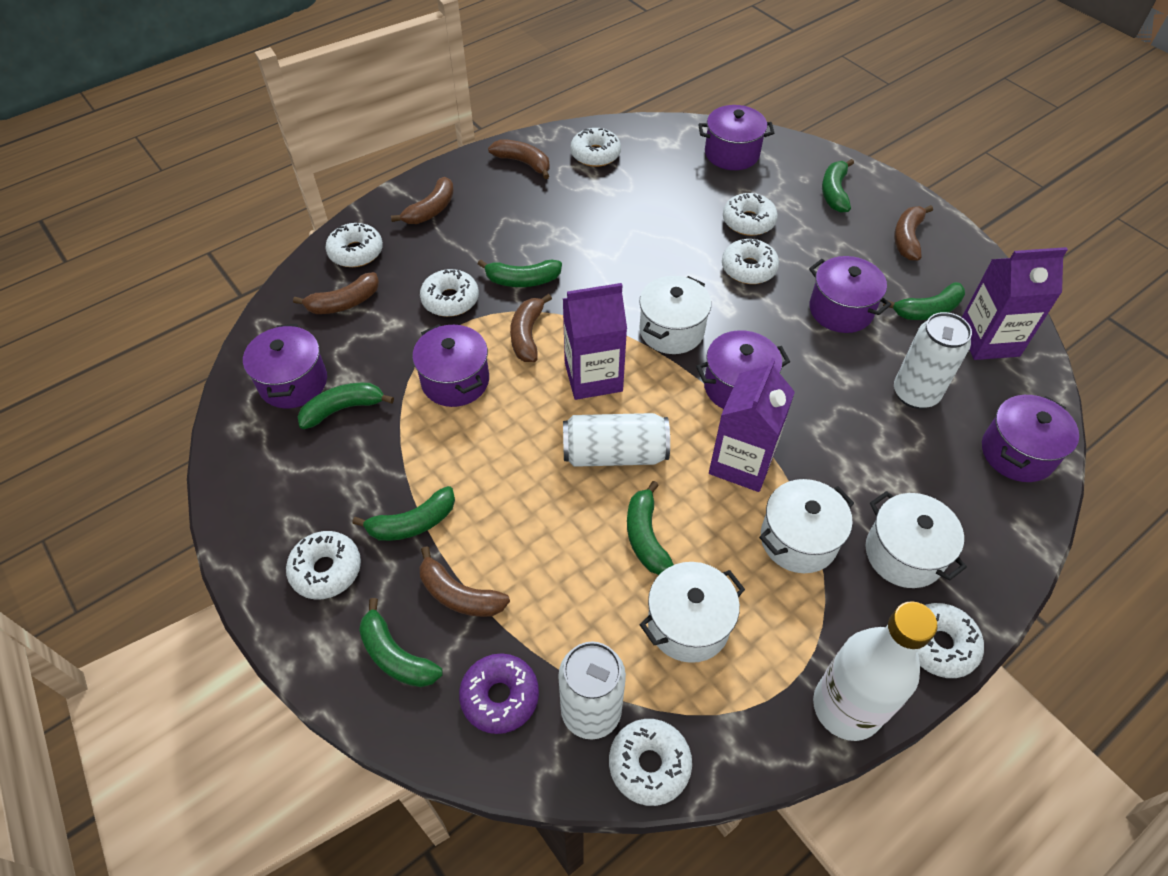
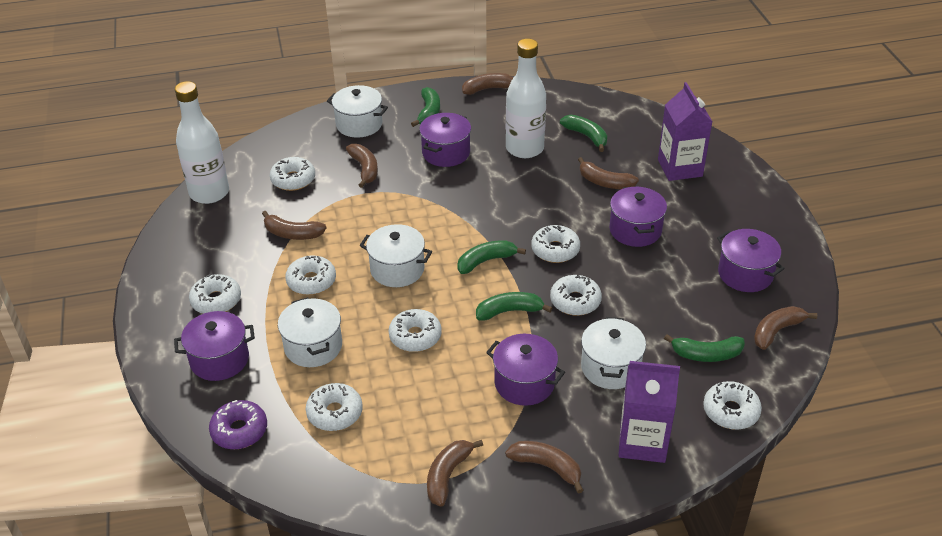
brown banana: 6 -> 7
green banana: 7 -> 5
purple carton: 3 -> 2
purple pot: 6 -> 5
white bottle: 1 -> 2
white can: 3 -> 0

